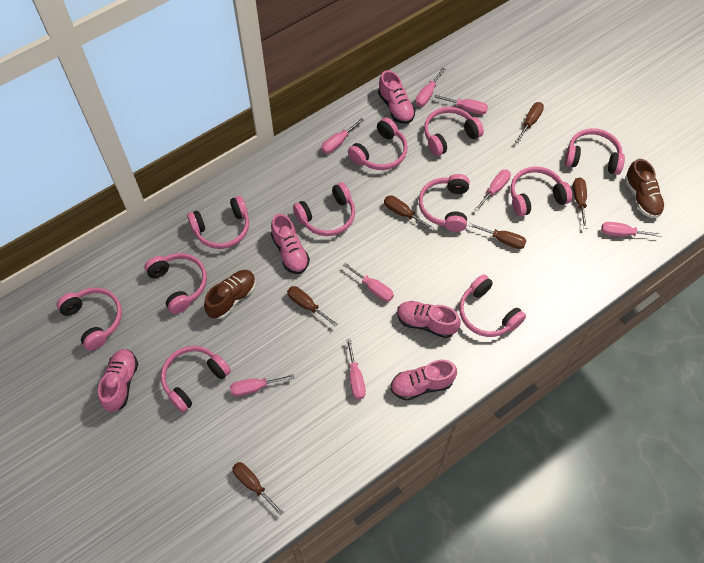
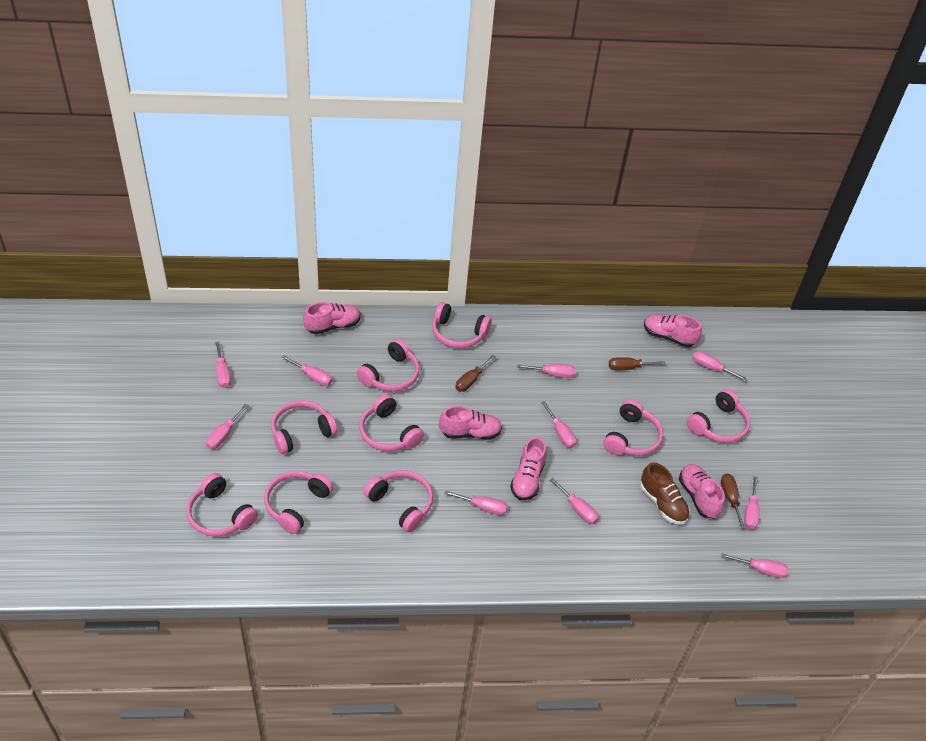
brown screwdriver: 6 -> 3
brown shoe: 2 -> 1
pink headphones: 11 -> 9
pink screwdriver: 8 -> 10

